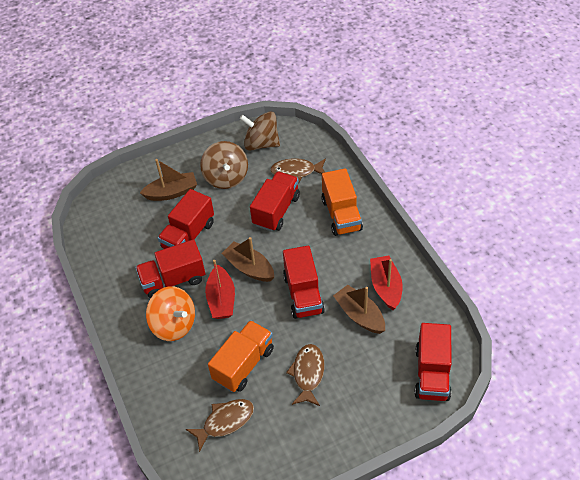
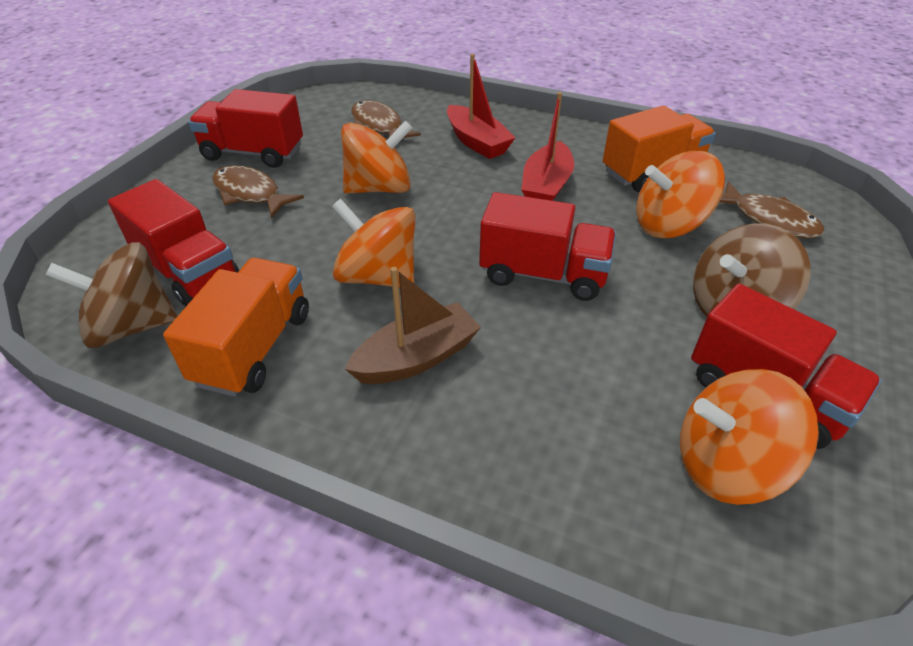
brown boat: 3 -> 1
orange spinning top: 1 -> 4
red truck: 5 -> 4

